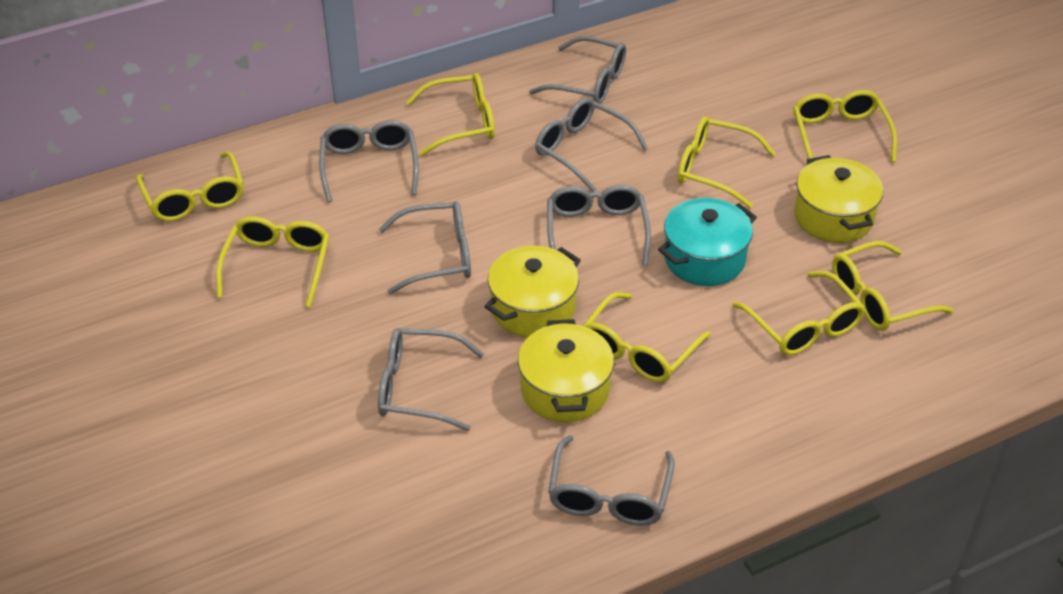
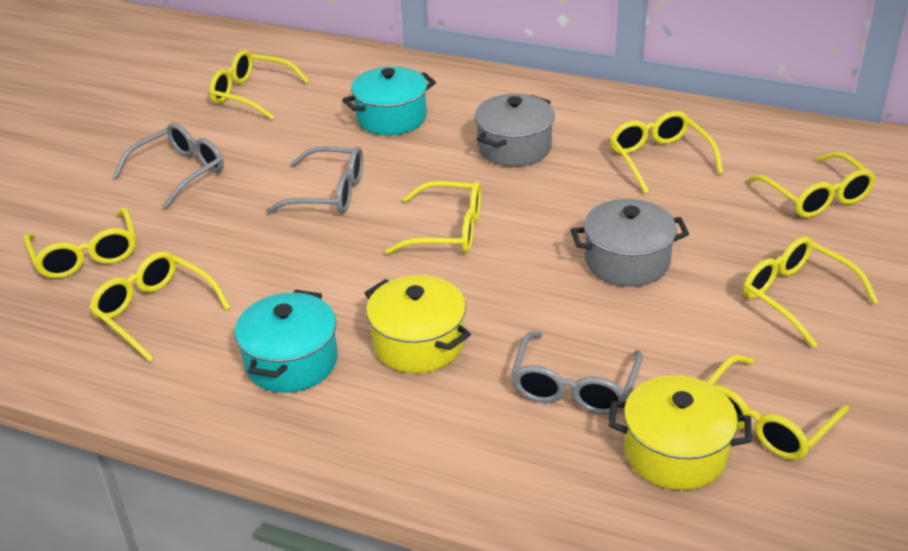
grey glasses: 7 -> 3
grey pot: 0 -> 2
turquoise pot: 1 -> 2
yellow pot: 3 -> 2

